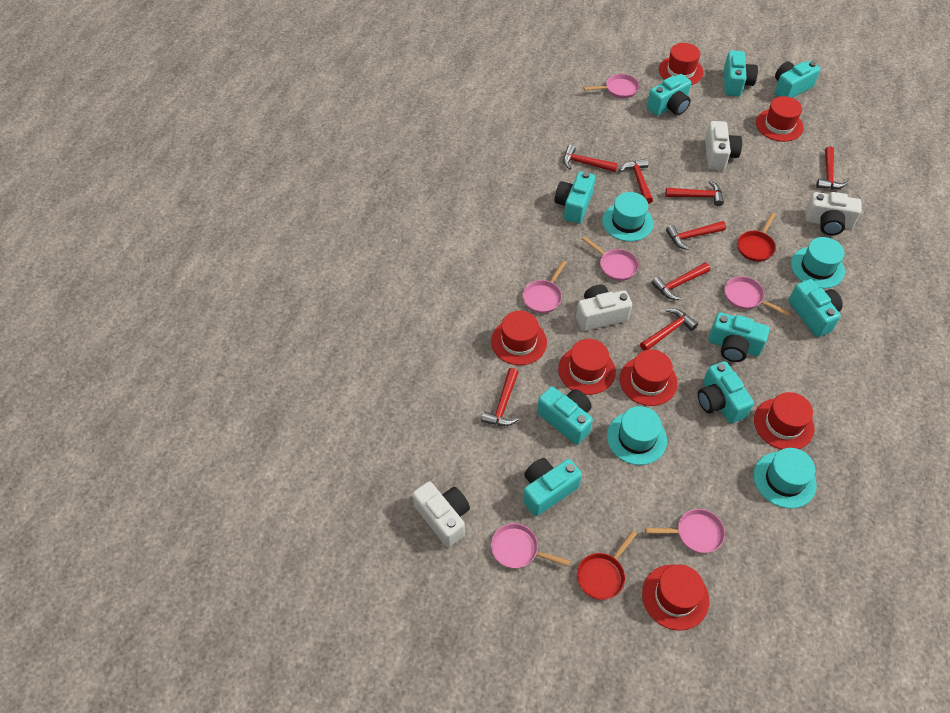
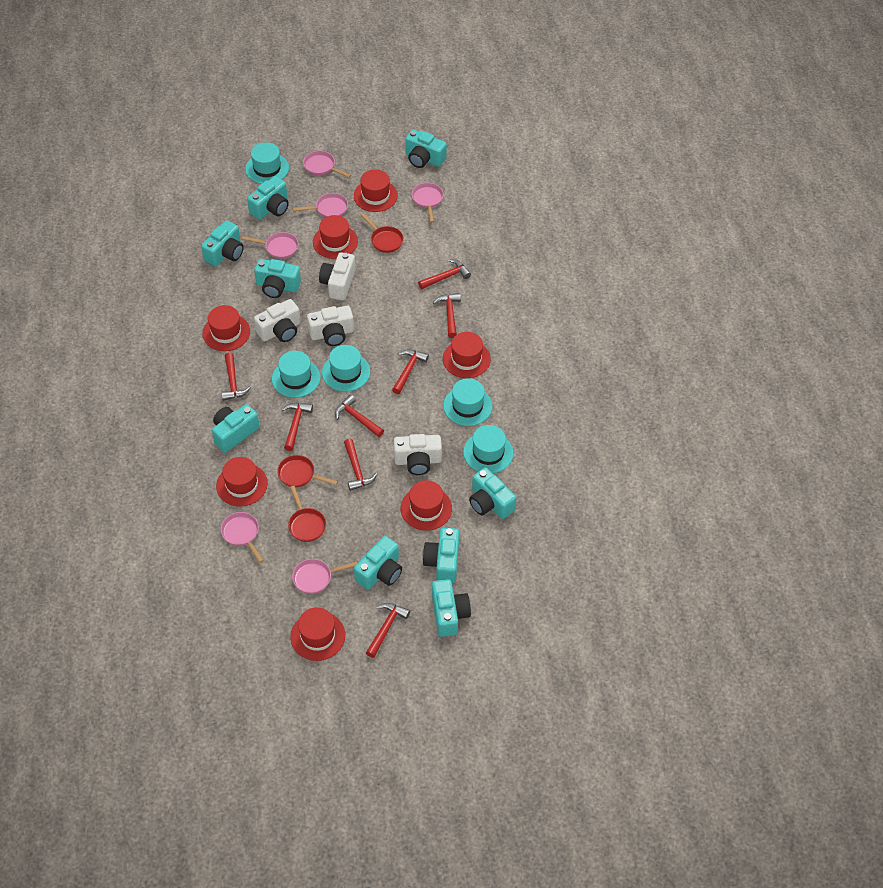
red pan: 2 -> 3
turquoise hat: 4 -> 5

